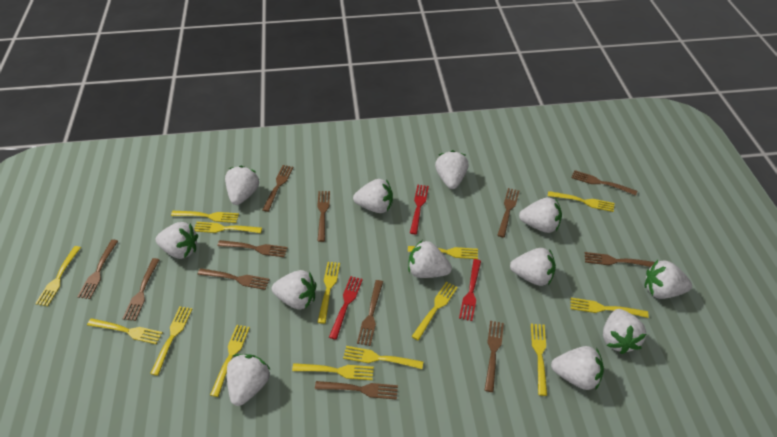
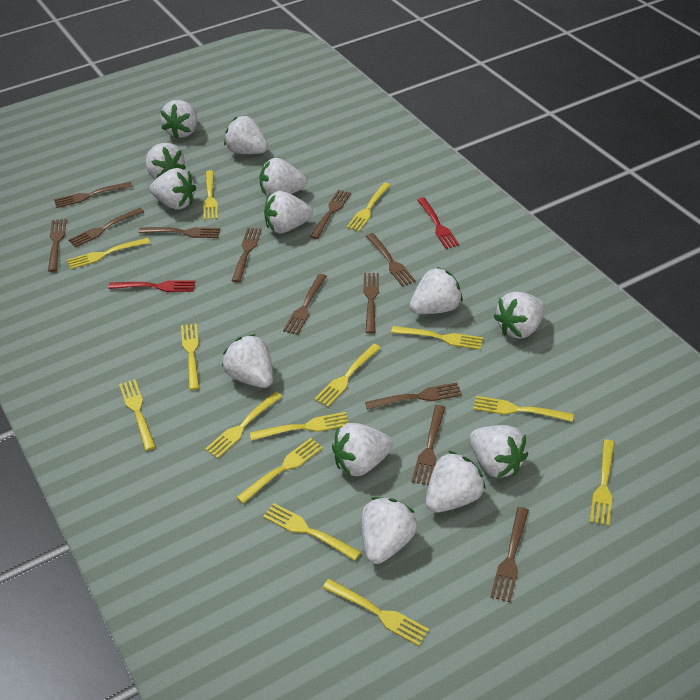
red fork: 3 -> 2
white strawberry: 12 -> 13

